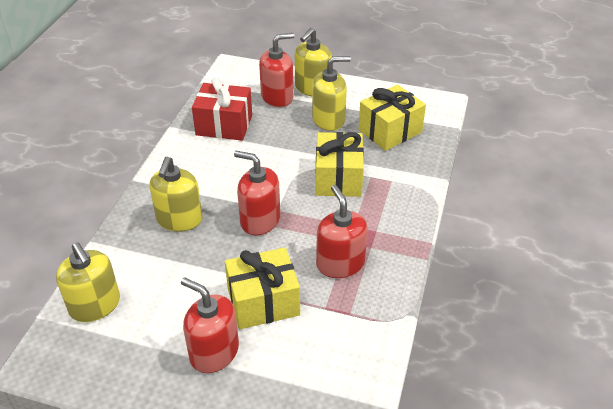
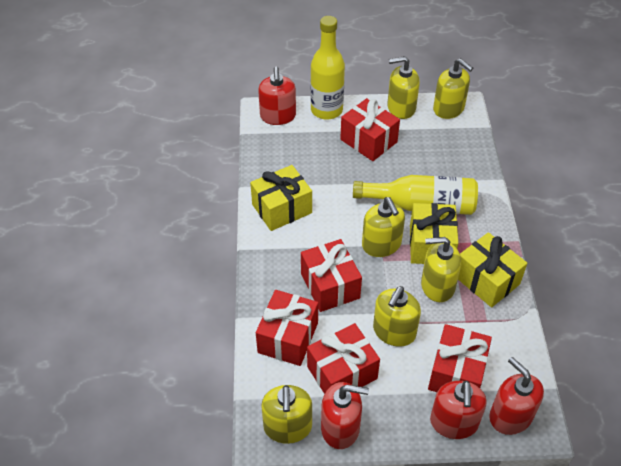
red gift: 1 -> 5
yellow bottle: 0 -> 2
yellow soap dispenser: 4 -> 6

